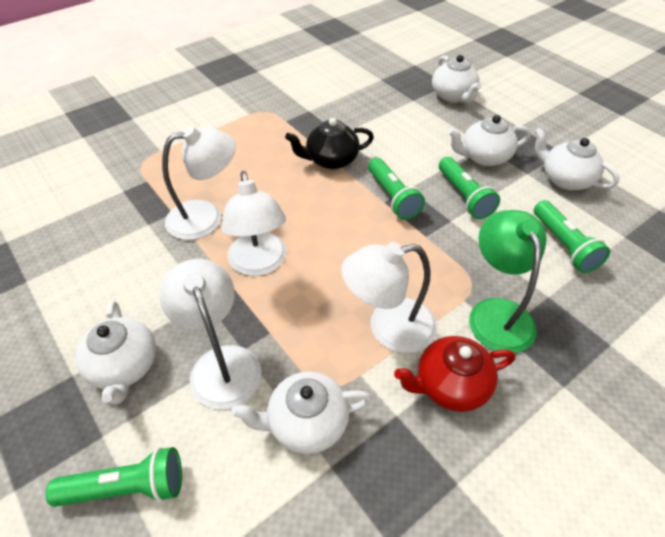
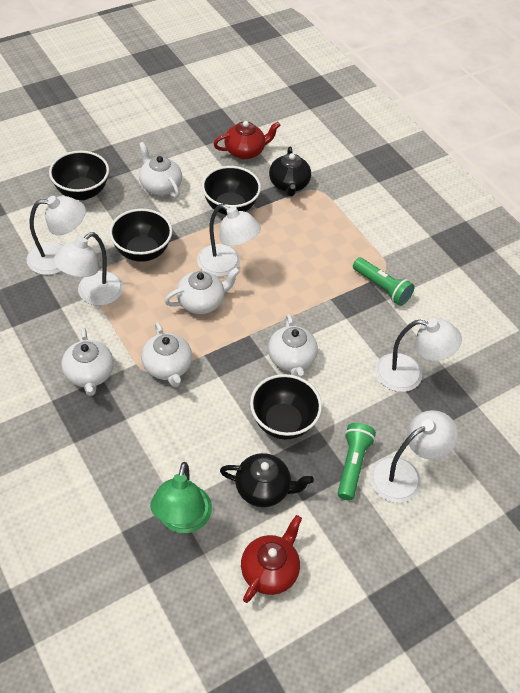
black bowl: 0 -> 4
black teapot: 1 -> 2
green flashlight: 4 -> 2
red teapot: 1 -> 2
white lamp: 4 -> 5

